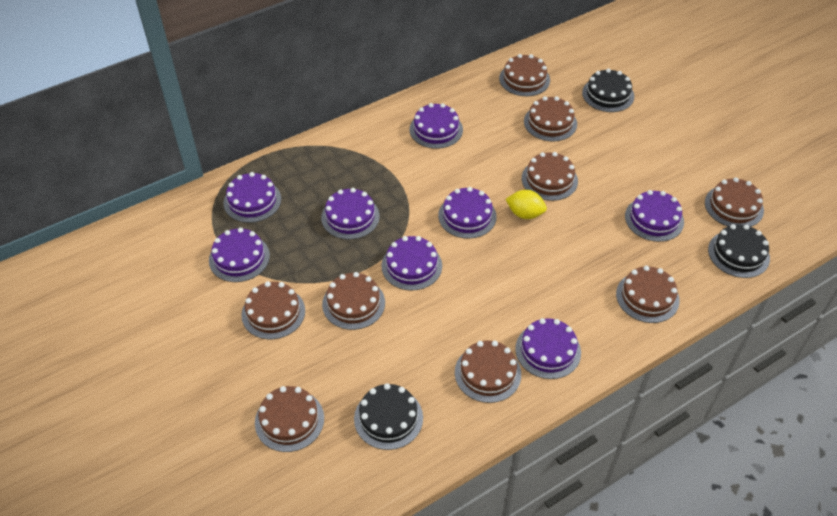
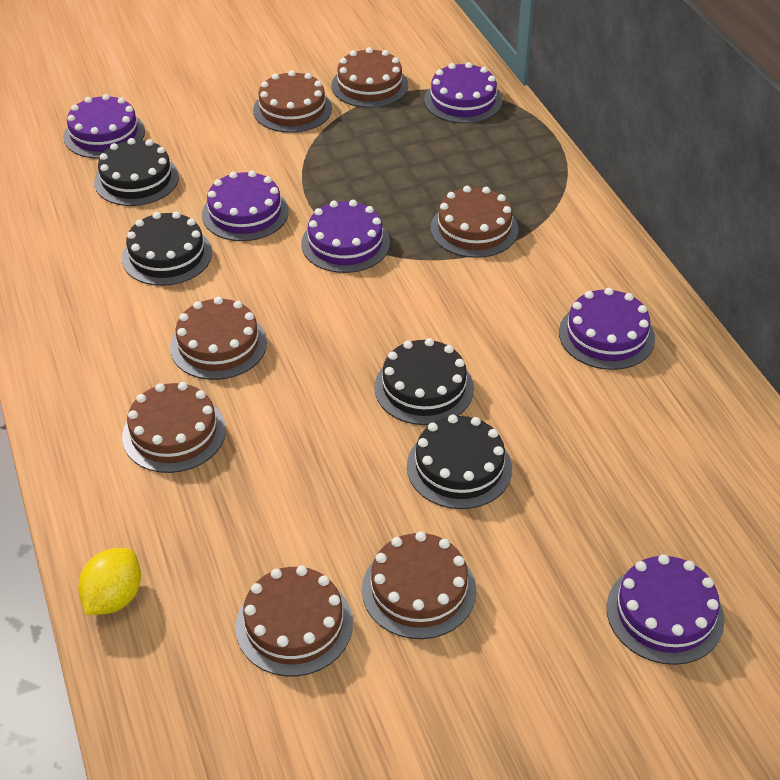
black cake: 3 -> 4
brown cake: 9 -> 7
purple cake: 8 -> 6

